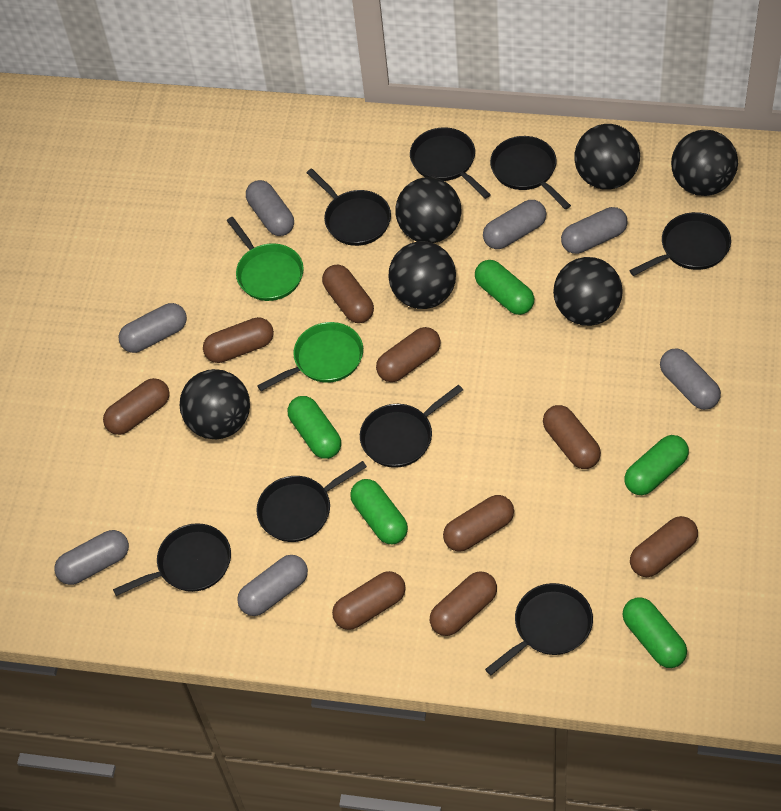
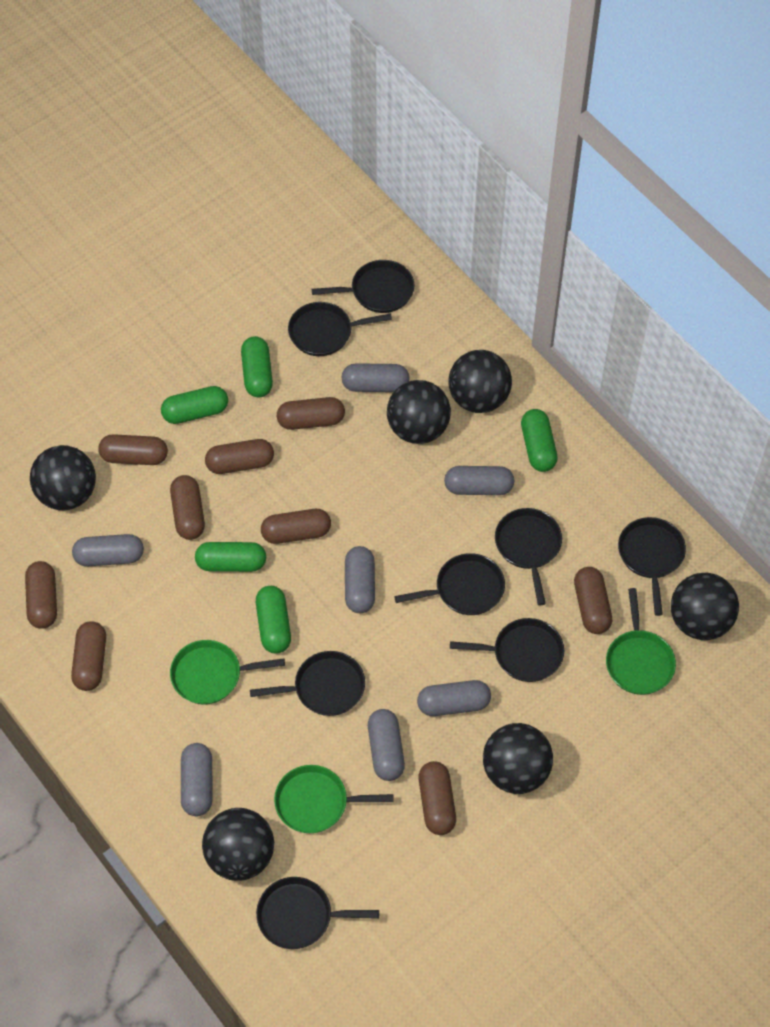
green pan: 2 -> 3

